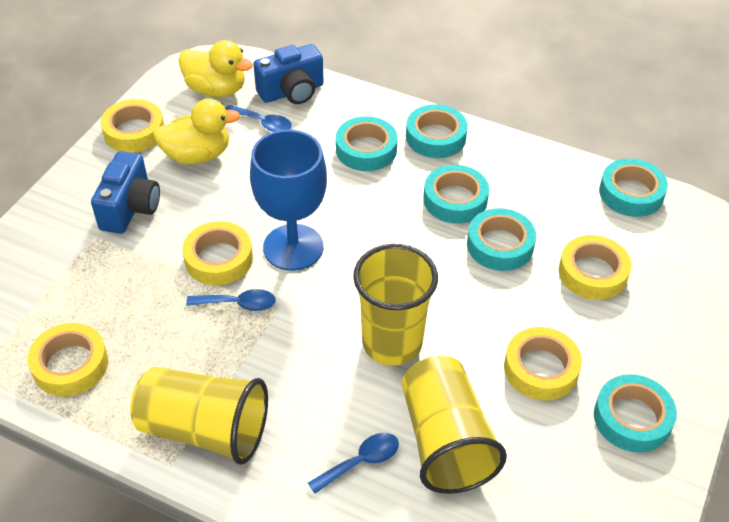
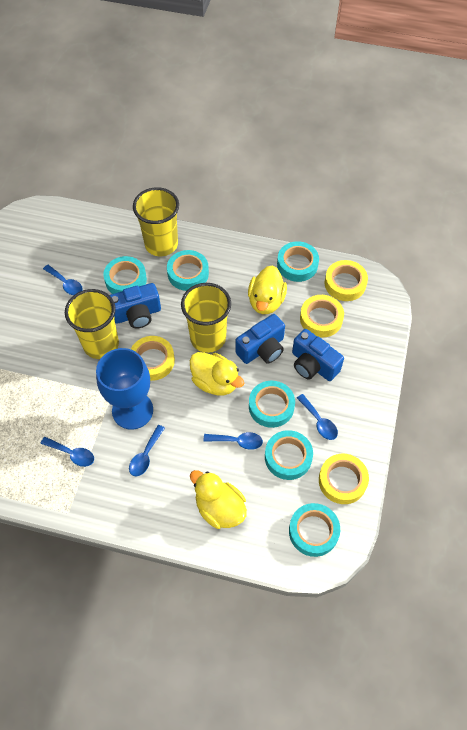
blue camera: 2 -> 3
blue spoon: 3 -> 5
yellow duck: 2 -> 3
yellow tape: 5 -> 4

